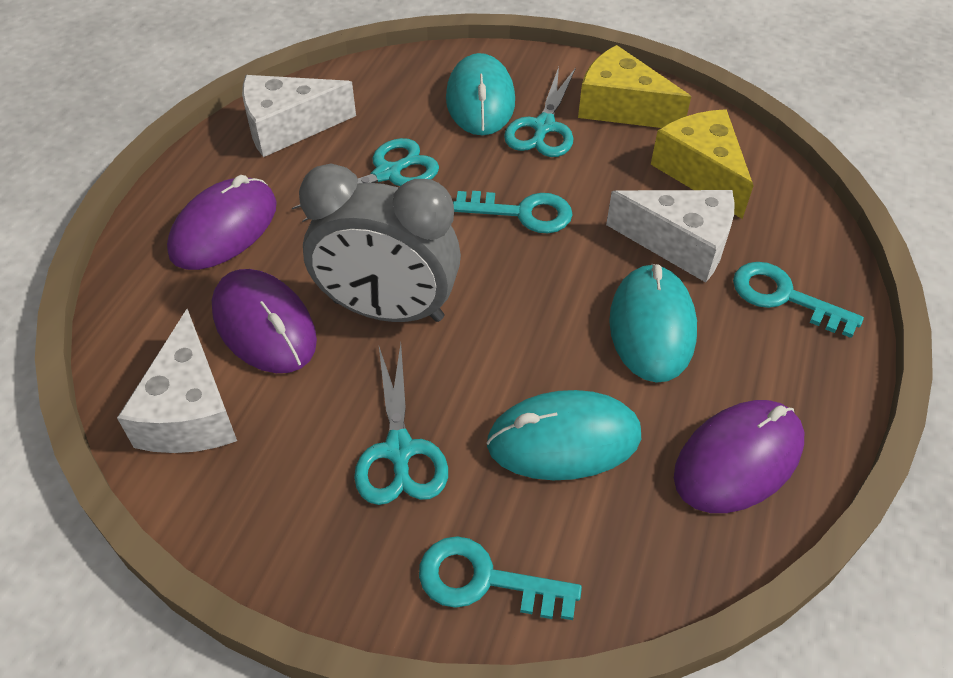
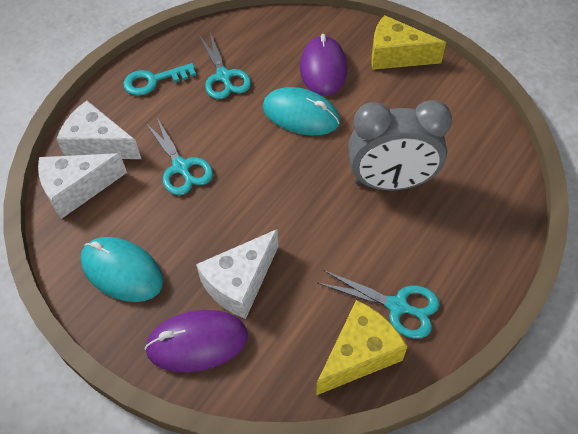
purple mouse: 3 -> 2
turquoise key: 3 -> 1
turquoise mouse: 3 -> 2

